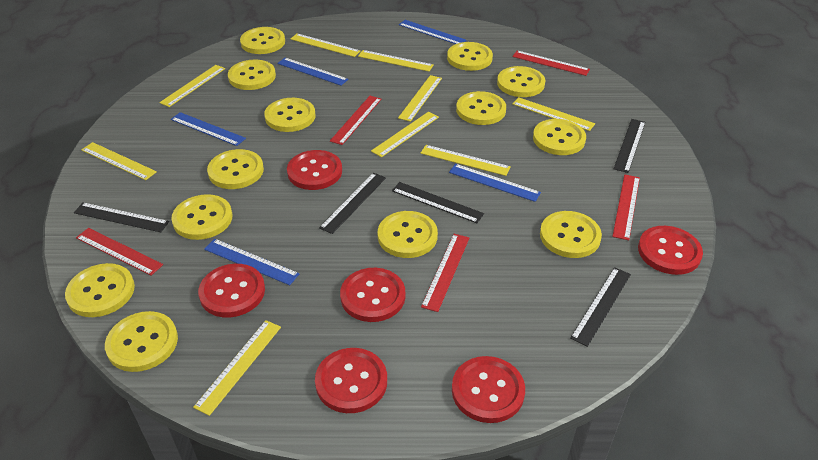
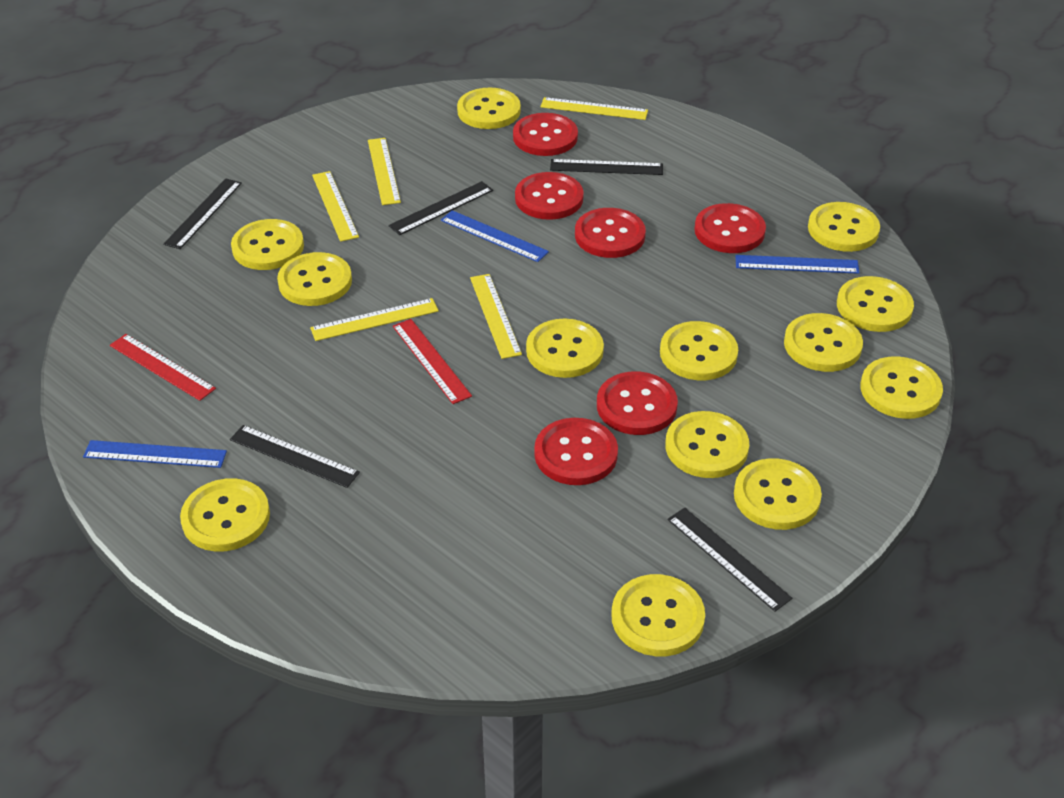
blue ruler: 5 -> 3
red ruler: 5 -> 2
yellow ruler: 9 -> 5

